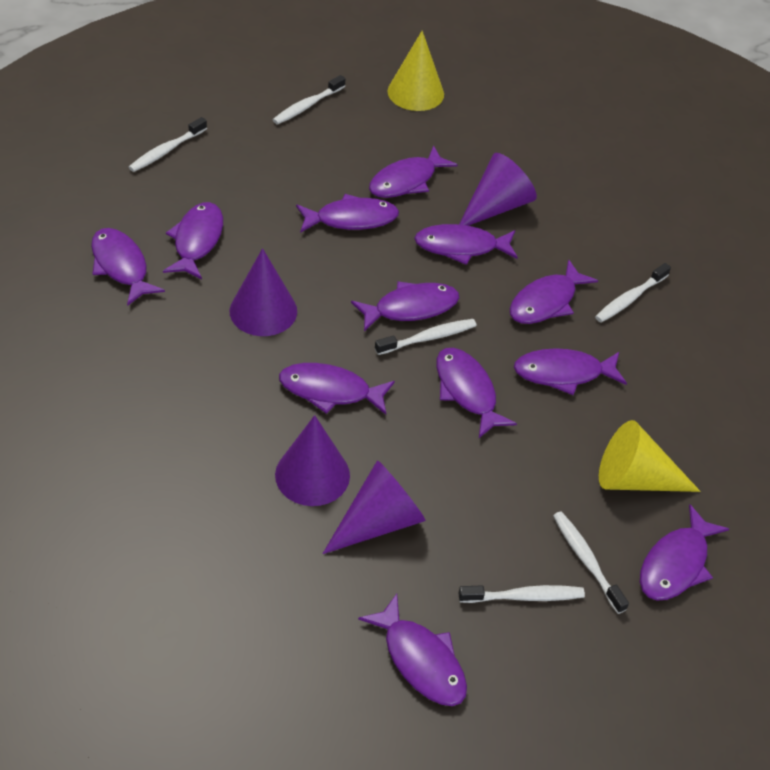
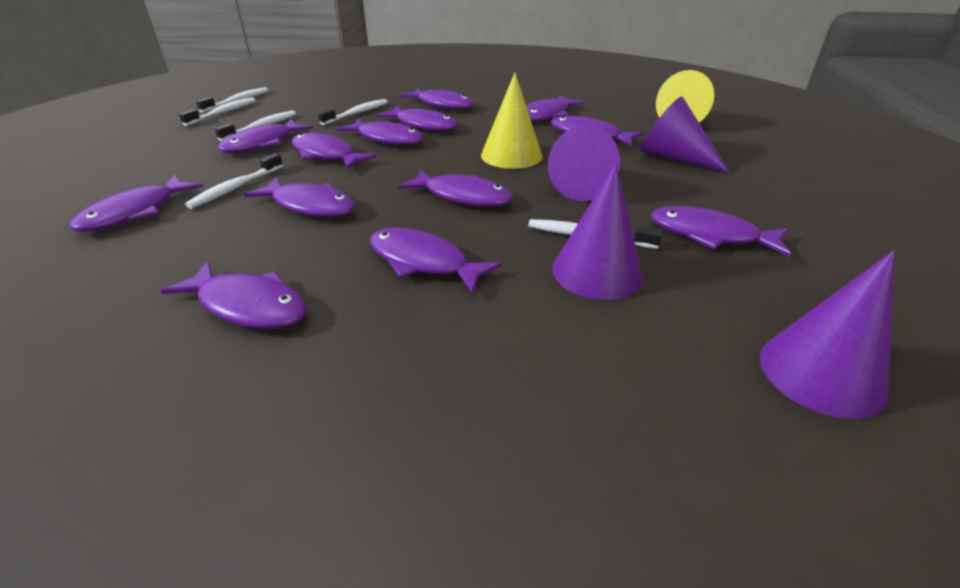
purple fish: 12 -> 13

